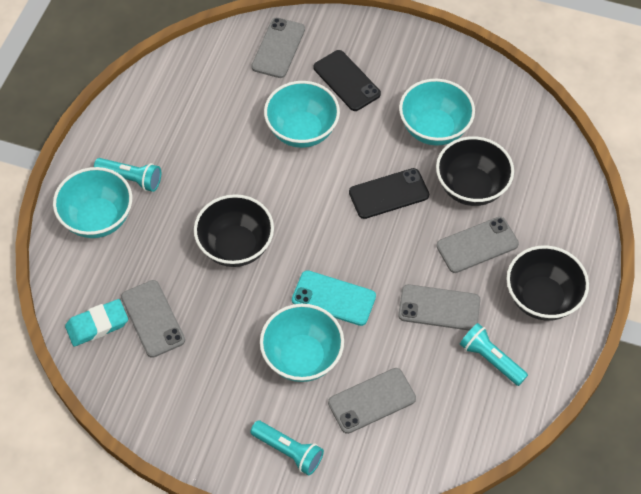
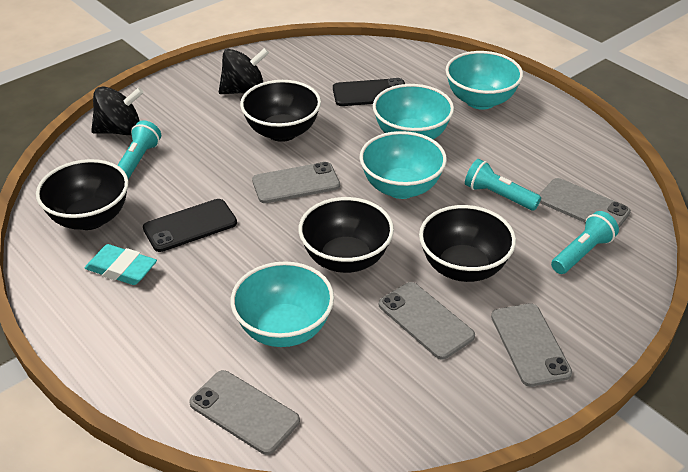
black bowl: 3 -> 4
black spinning top: 0 -> 2
turquoise phone: 1 -> 0

